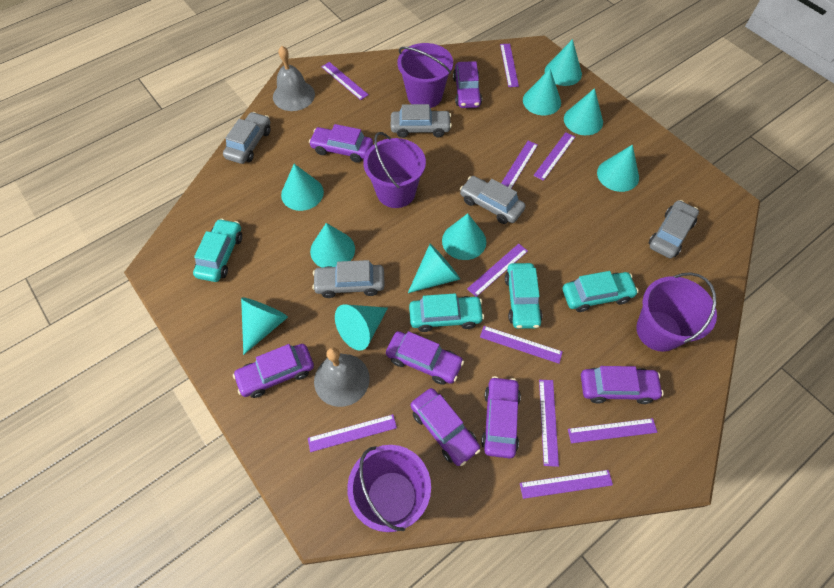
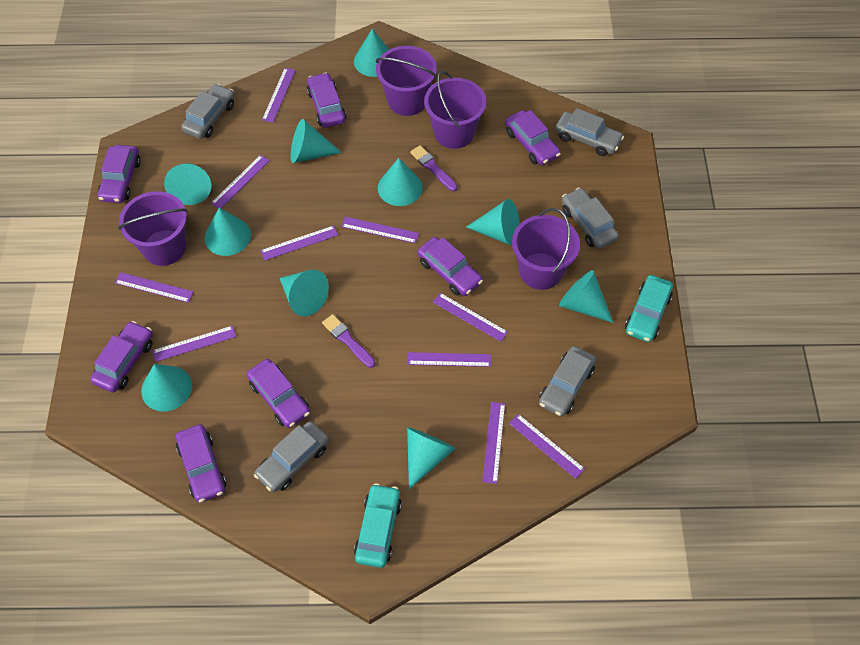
grey bell: 2 -> 0
purple brush: 0 -> 2
turquoise car: 4 -> 2

